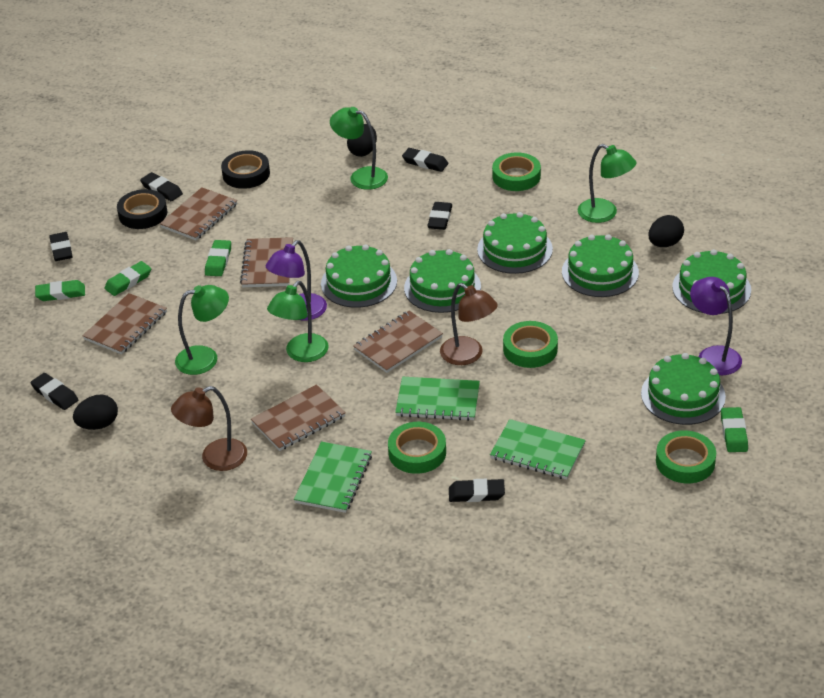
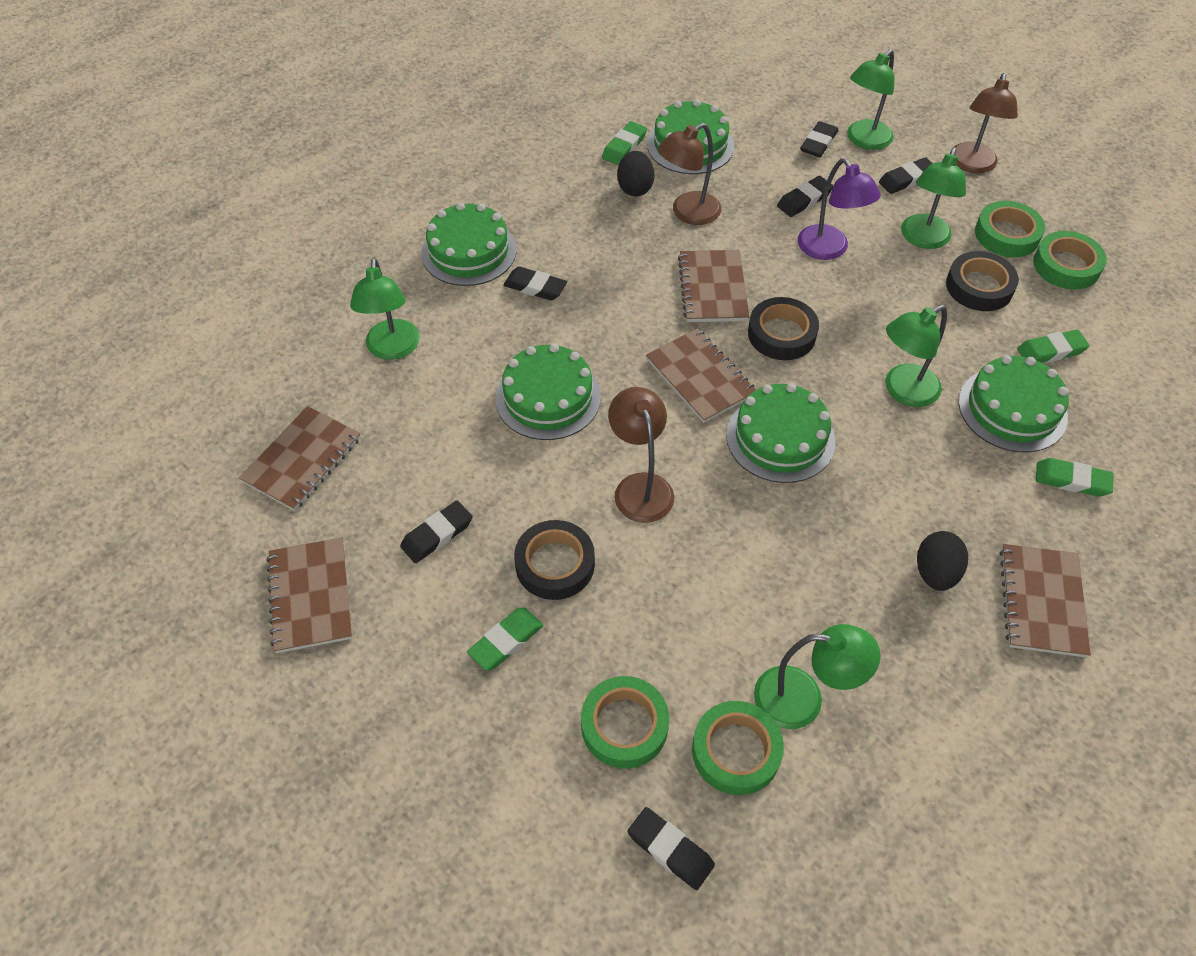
black egg: 3 -> 2
black tape: 2 -> 3
brown lamp: 2 -> 3
green cake: 6 -> 5
green lamp: 4 -> 5
green notebook: 3 -> 0
purple lamp: 2 -> 1

